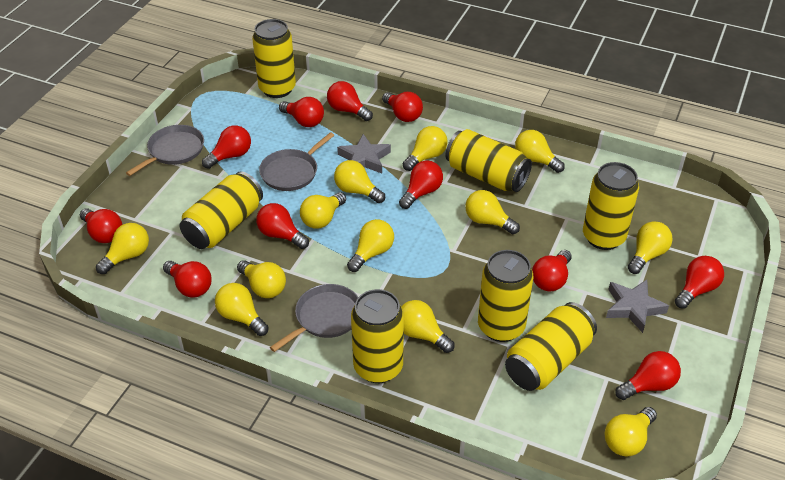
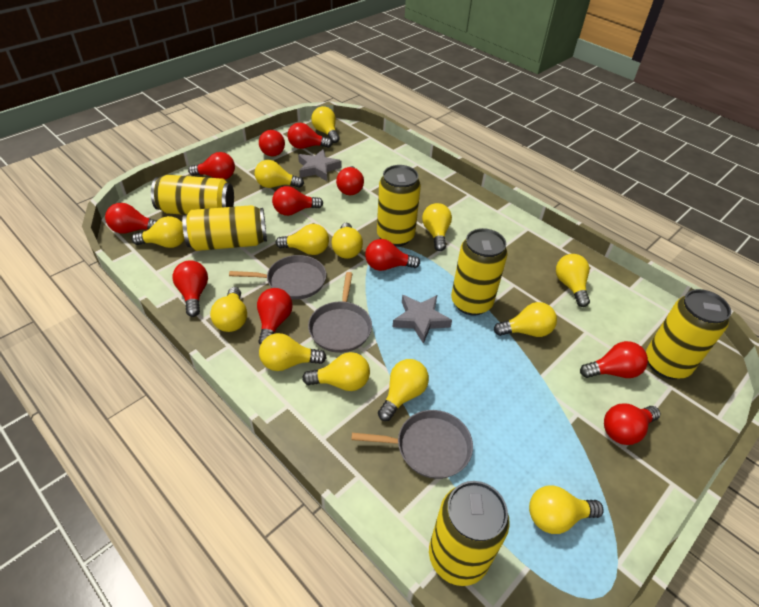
yellow can: 7 -> 6
yellow light bulb: 12 -> 13

